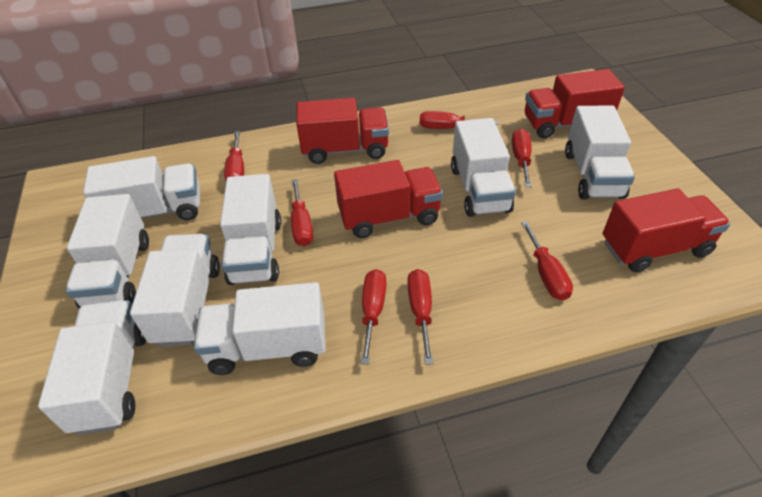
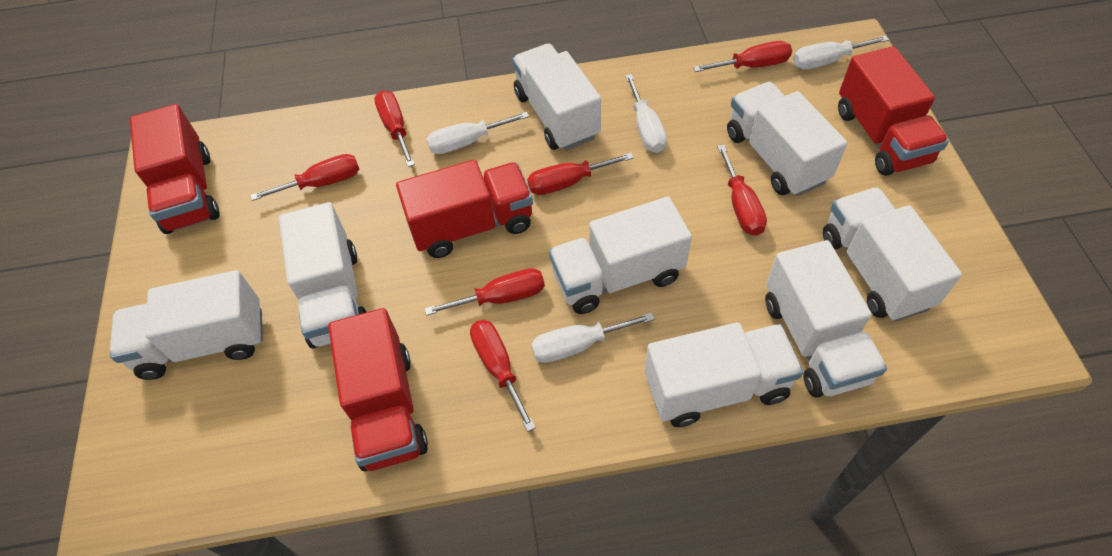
white screwdriver: 0 -> 4

